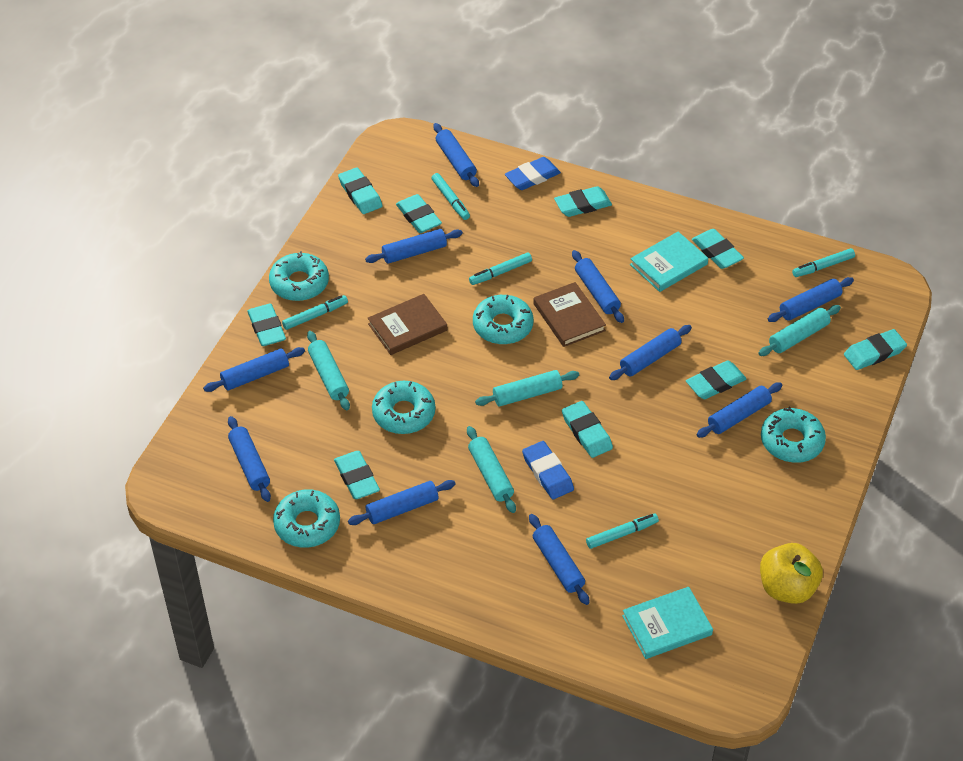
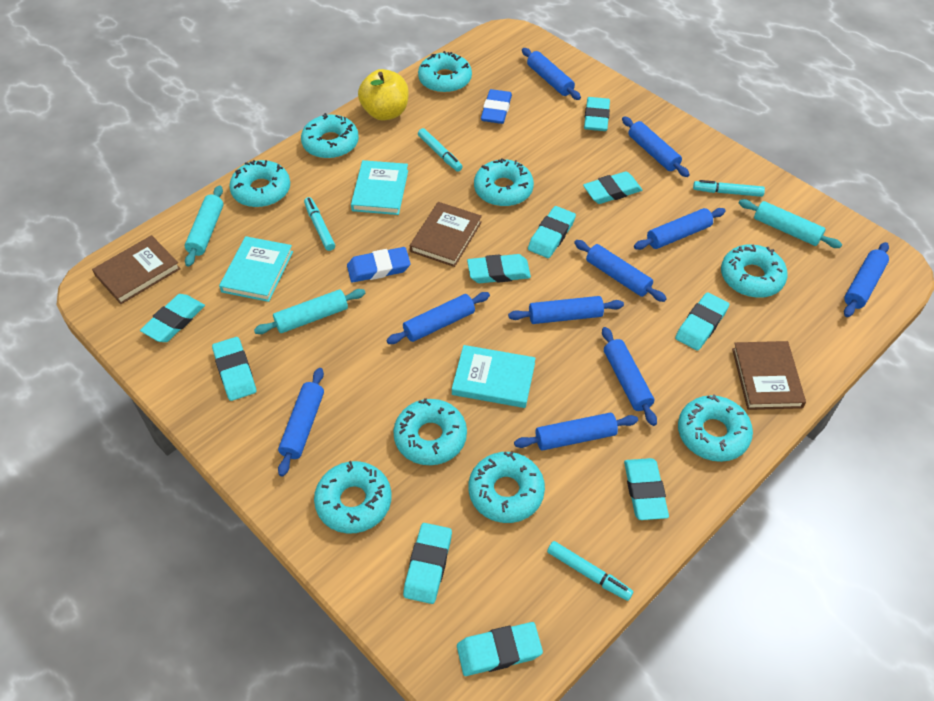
brown book: 2 -> 3
turquoise book: 2 -> 3
turquoise donut: 5 -> 9
turquoise eraser: 9 -> 10
turquoise marker: 5 -> 4
turquoise rolling pin: 4 -> 3

